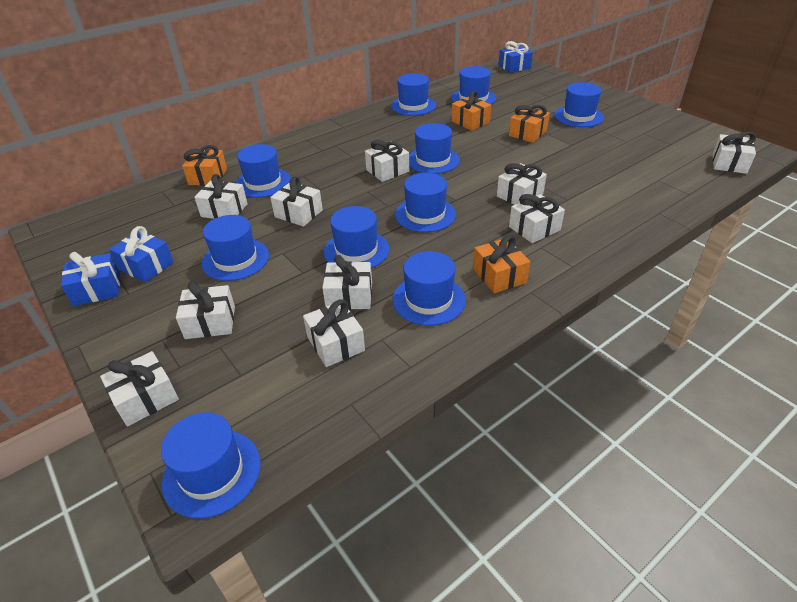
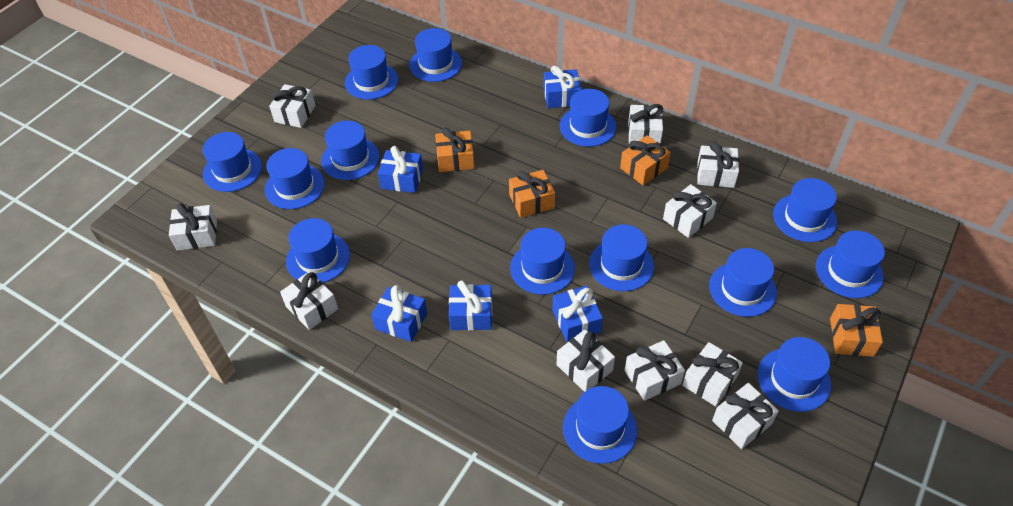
blue gift: 3 -> 5
blue hat: 10 -> 14

